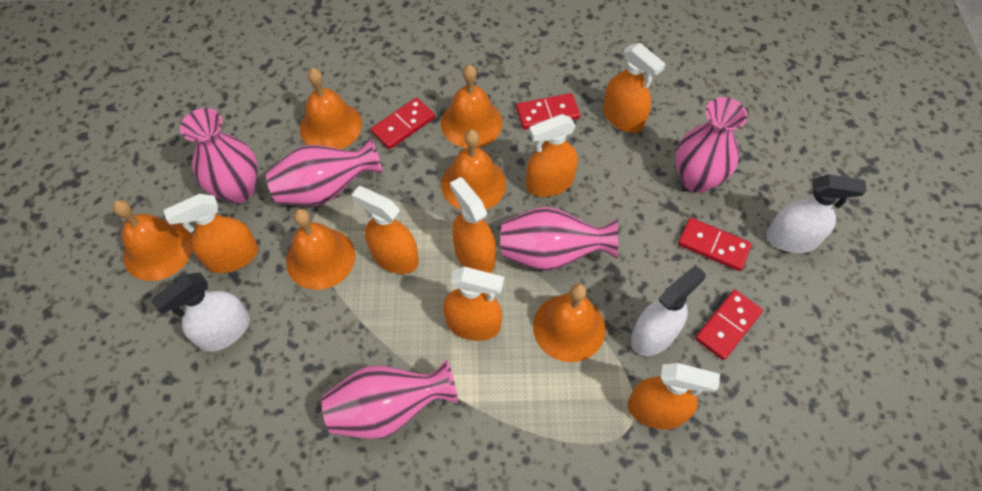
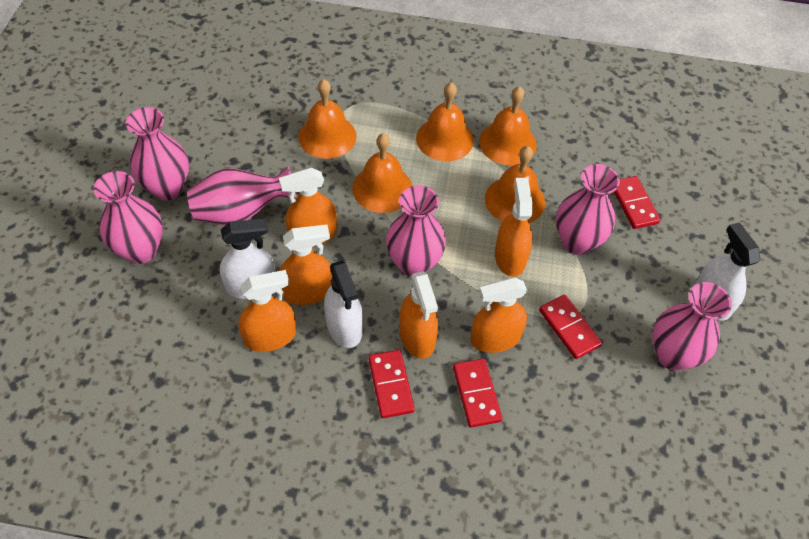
orange bell: 6 -> 5
orange spray bottle: 7 -> 6
pink vase: 5 -> 6

